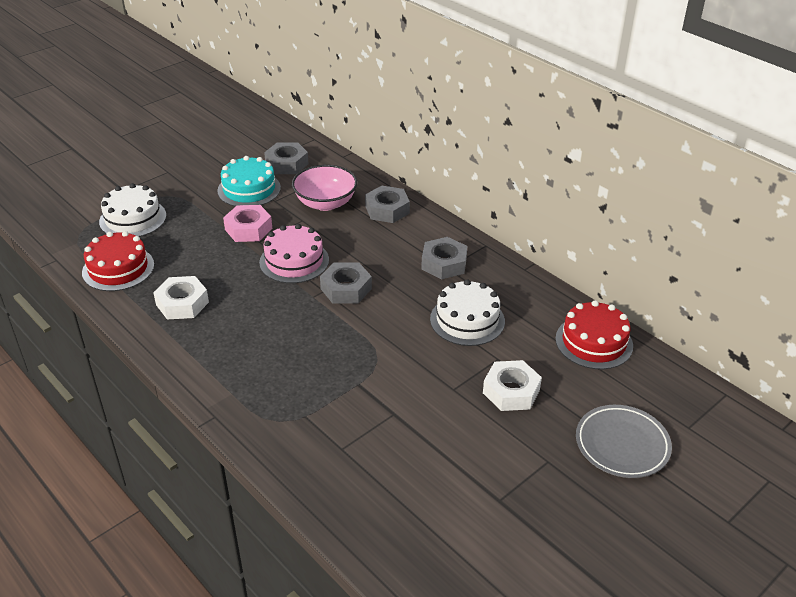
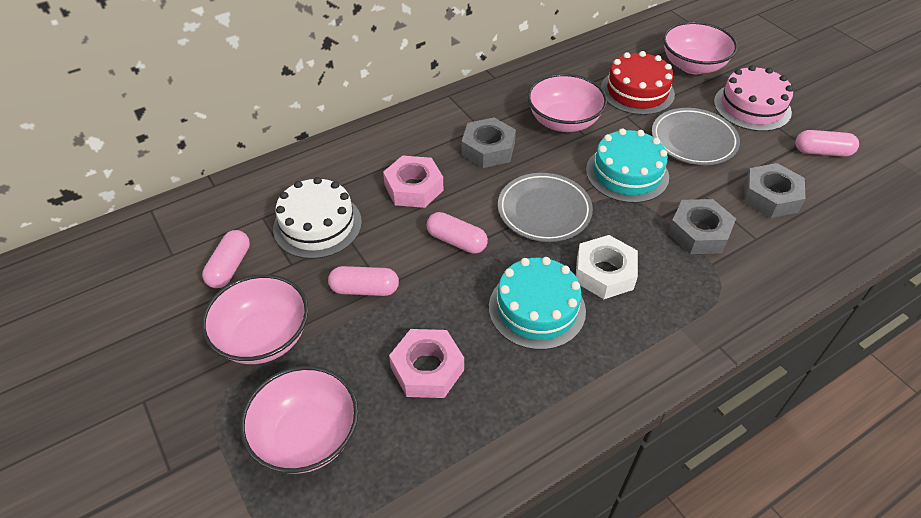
grey nut: 4 -> 3
grey plate: 1 -> 2
pink bowl: 1 -> 4
pink capsule: 0 -> 4
pink nut: 1 -> 2
red cake: 2 -> 1
turquoise cake: 1 -> 2
white cake: 2 -> 1
white nut: 2 -> 1

